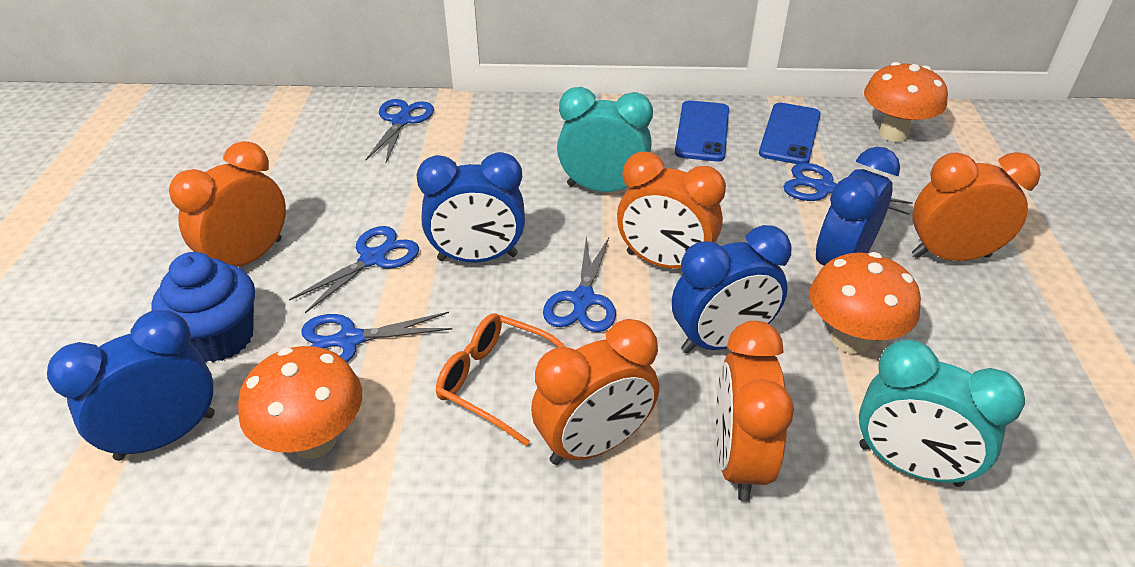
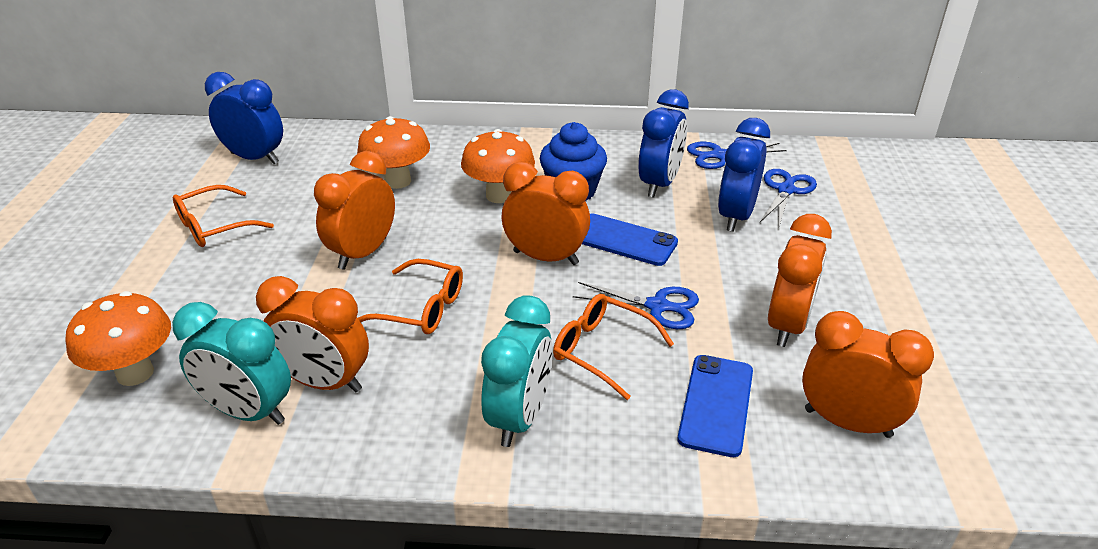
blue clock: 4 -> 3
blue scissors: 5 -> 3
orange glasses: 1 -> 3

